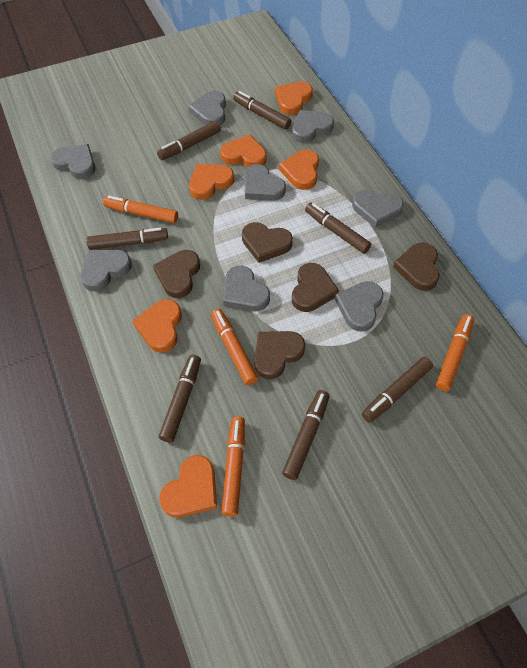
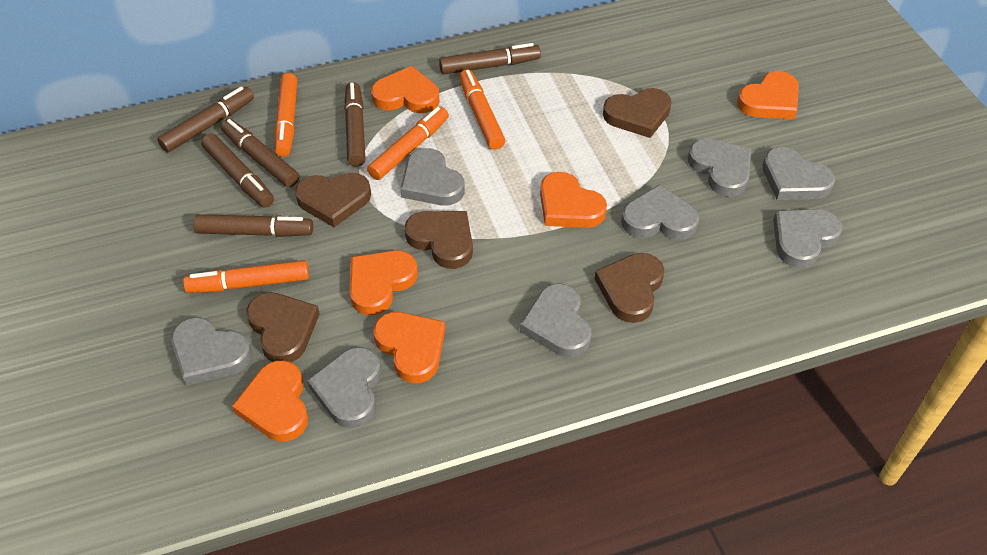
brown marker: 7 -> 6

